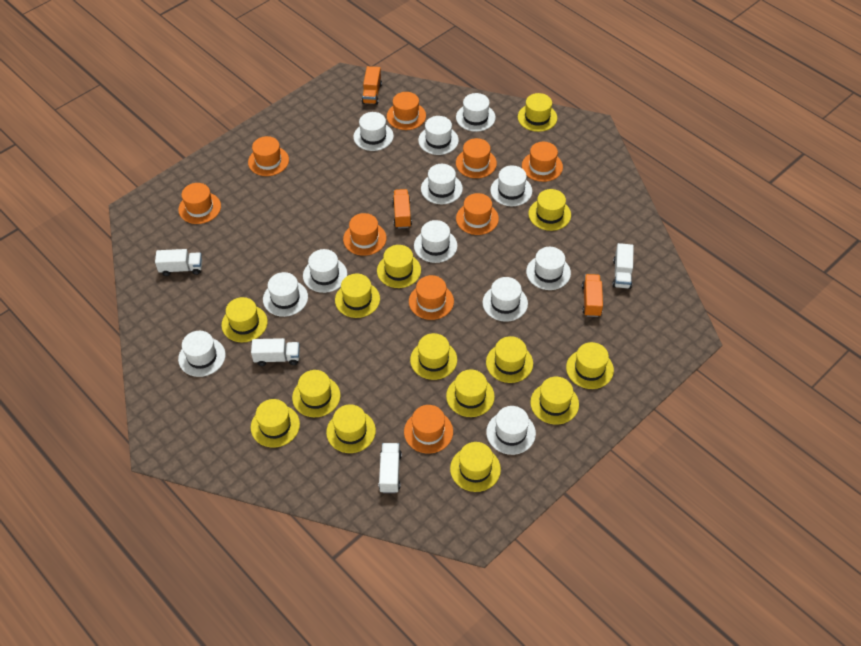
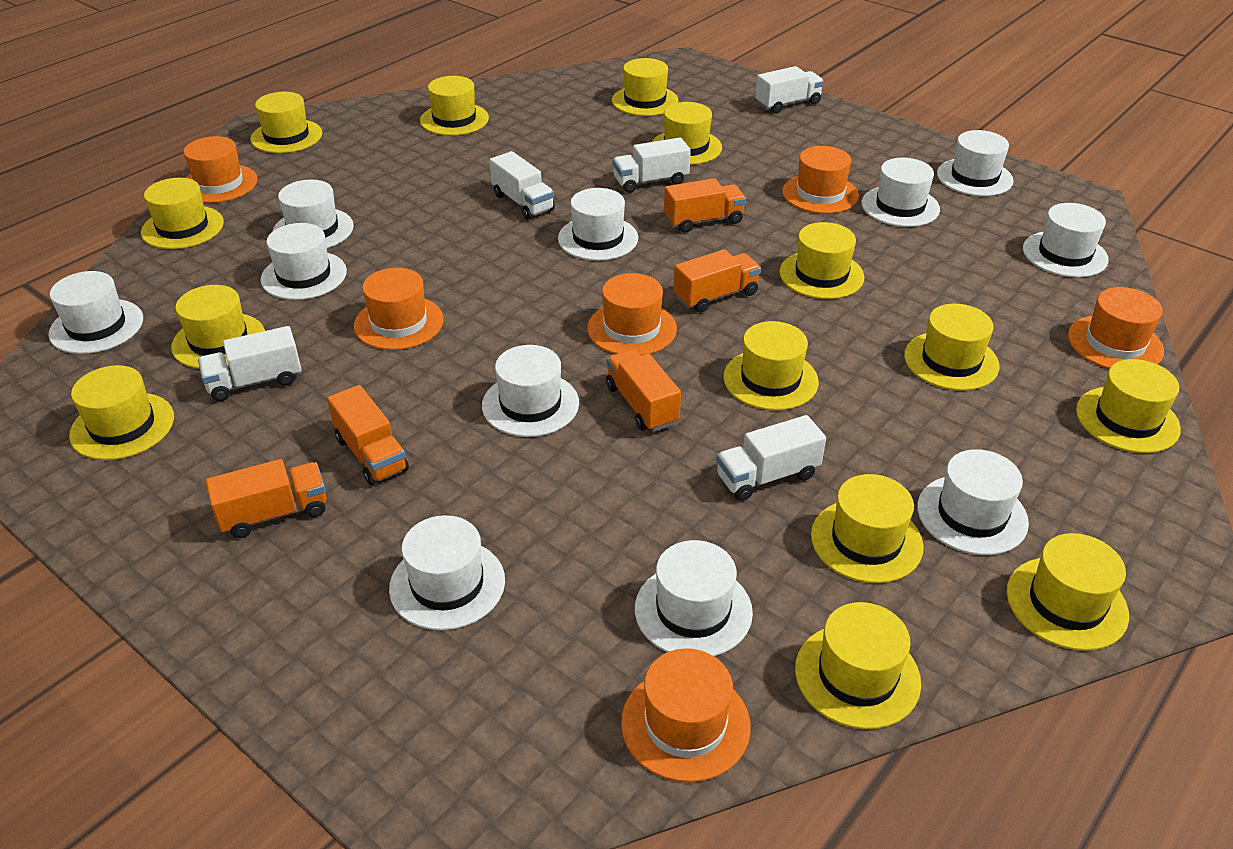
orange hat: 9 -> 6
orange truck: 3 -> 5
white hat: 12 -> 11
white truck: 4 -> 5

